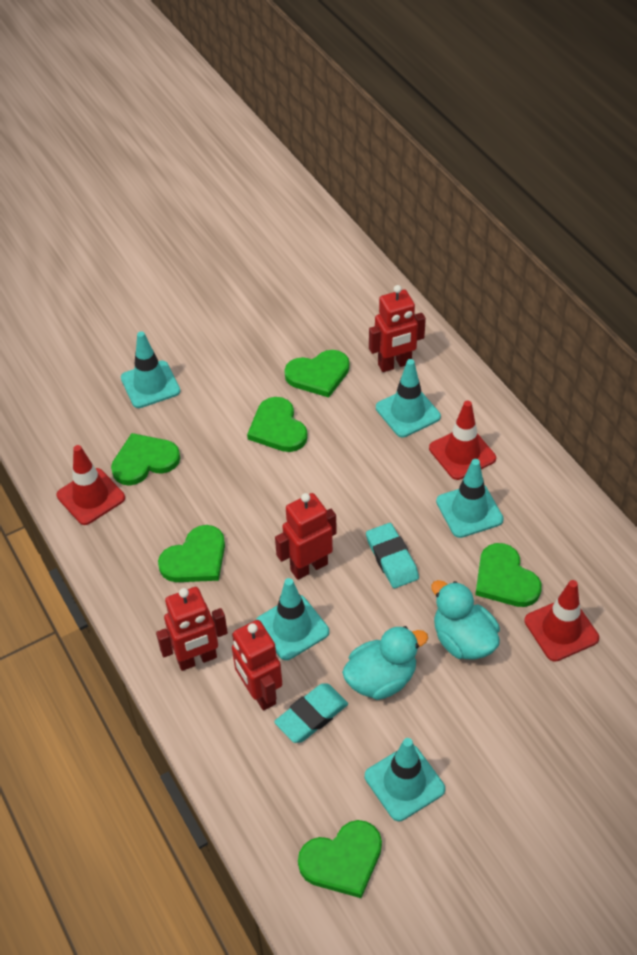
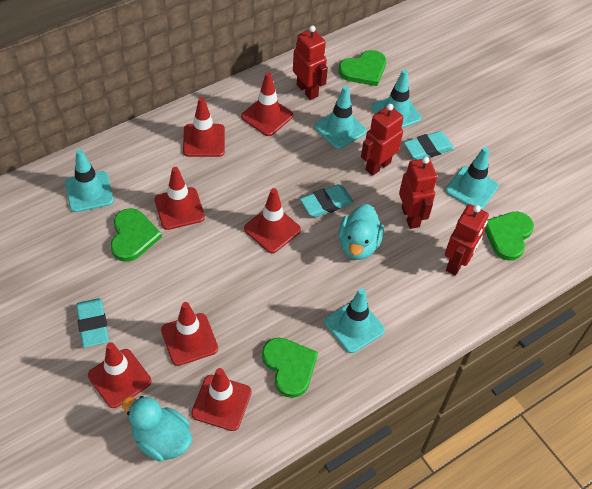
green heart: 6 -> 4
red traffic cone: 3 -> 7
turquoise eraser: 2 -> 3

